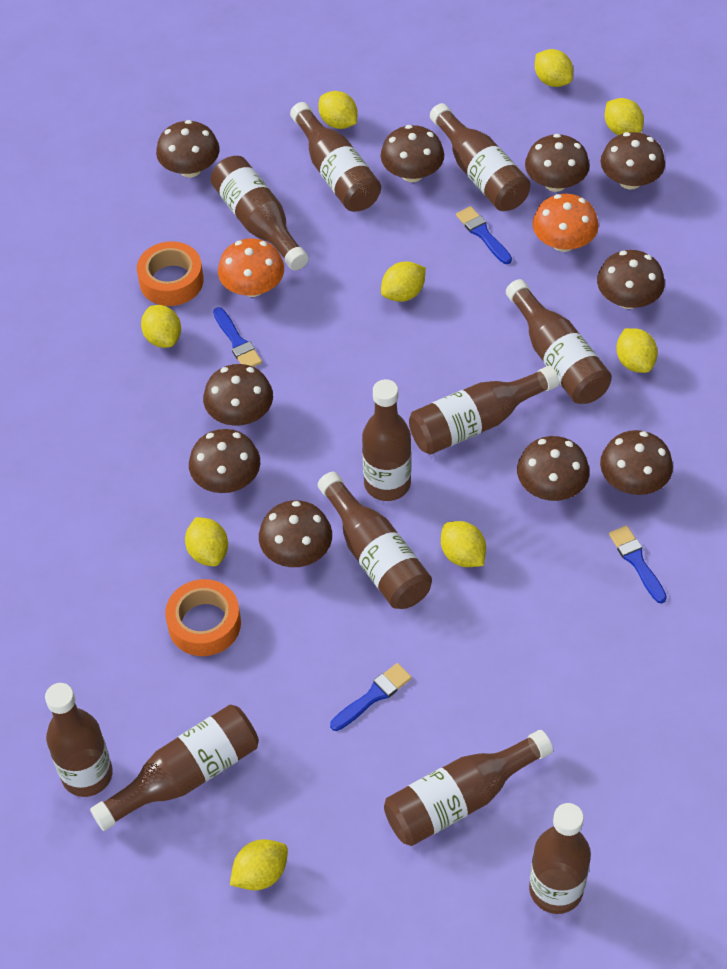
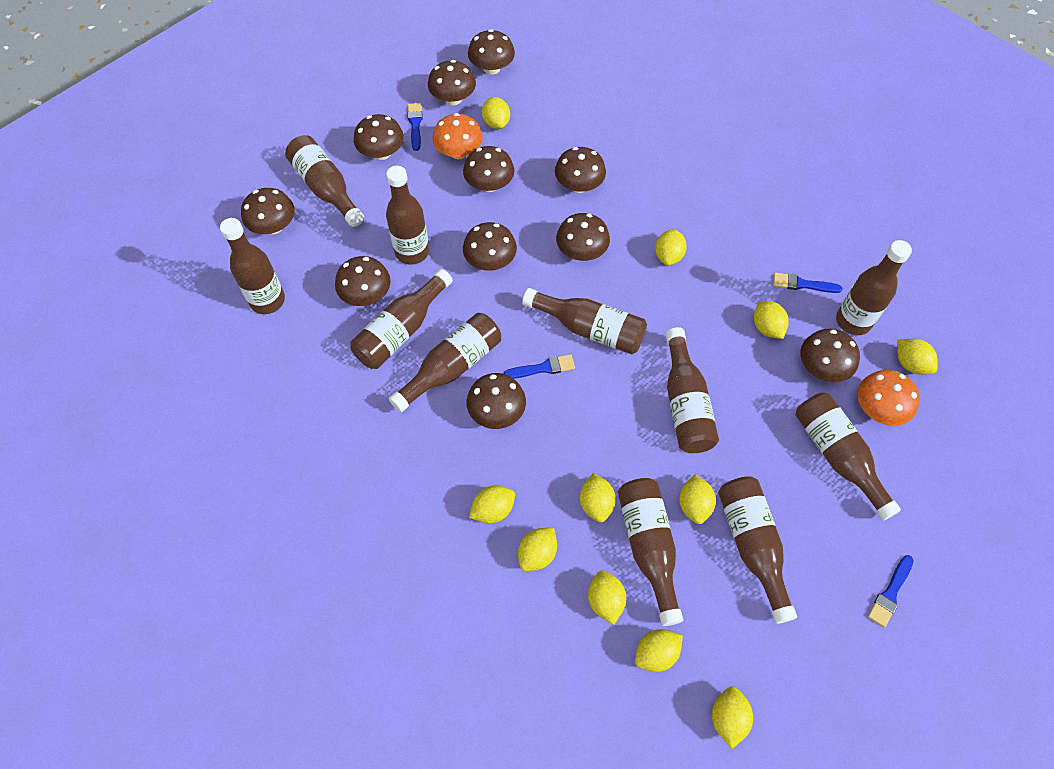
brown mushroom: 10 -> 11
orange tape: 2 -> 0
yellow lemon: 9 -> 11

